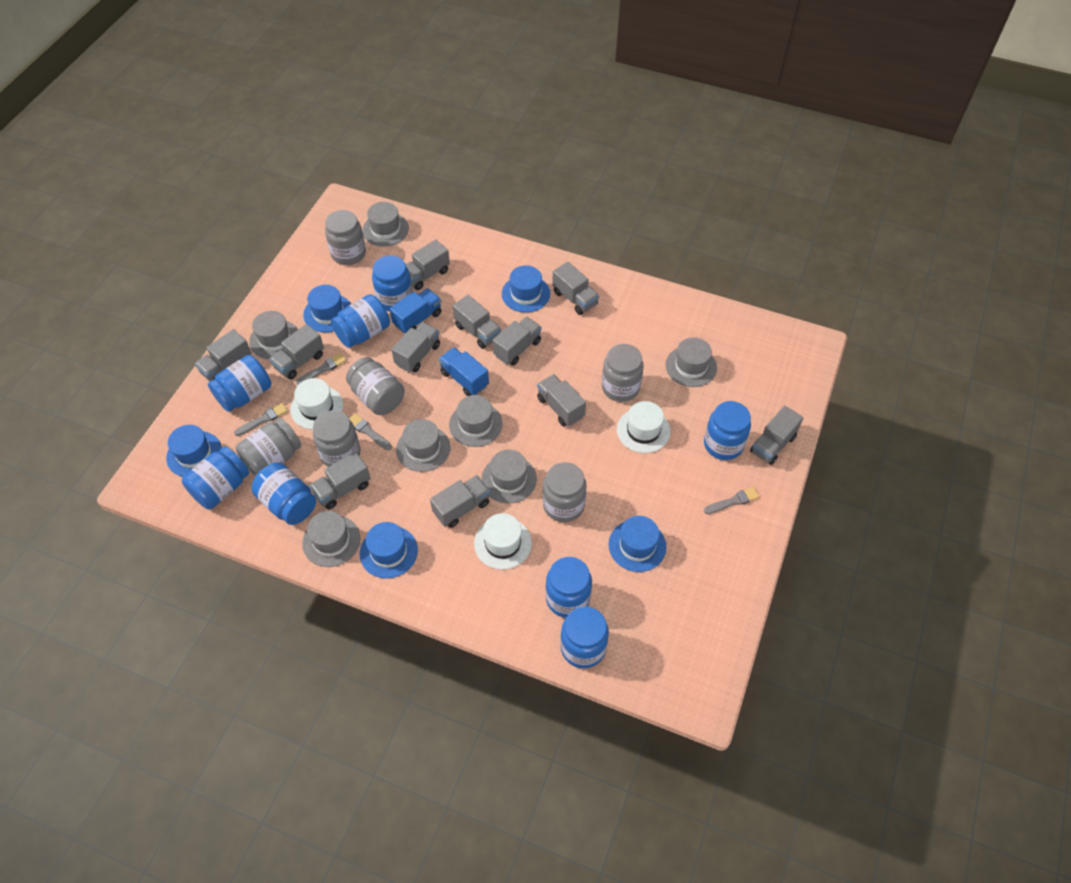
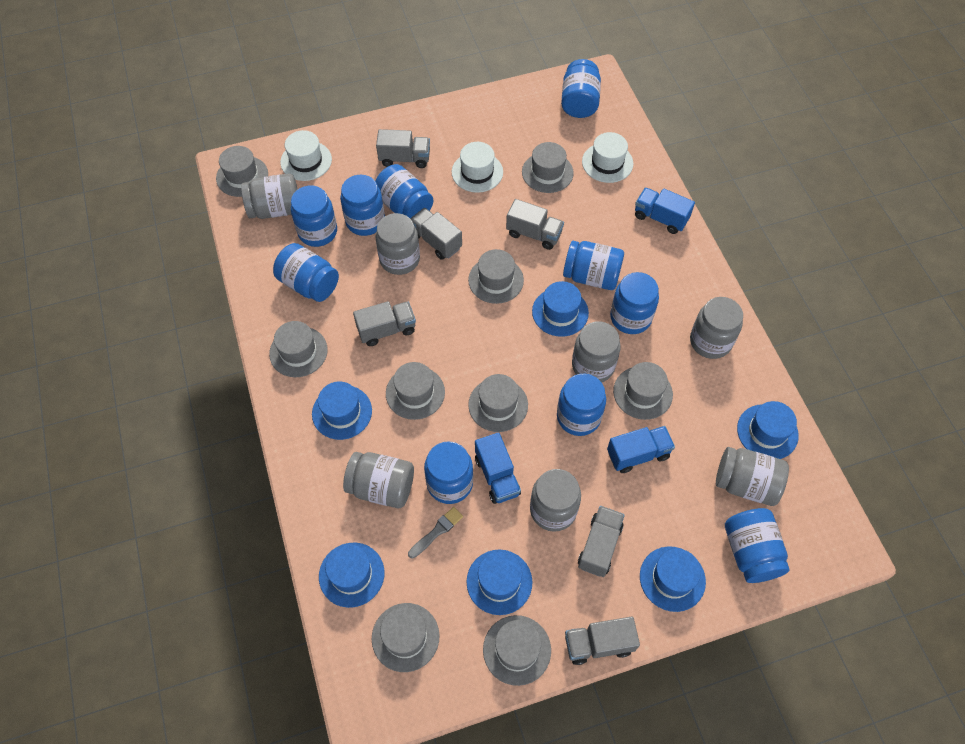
blue hat: 5 -> 6
blue jar: 8 -> 10
blue truck: 2 -> 3
grey brush: 4 -> 1
grey hat: 7 -> 9
grey jar: 6 -> 7
grey truck: 11 -> 6

